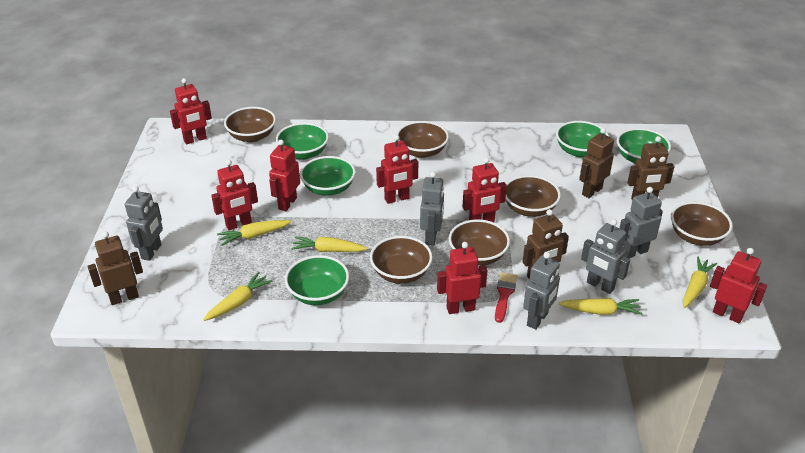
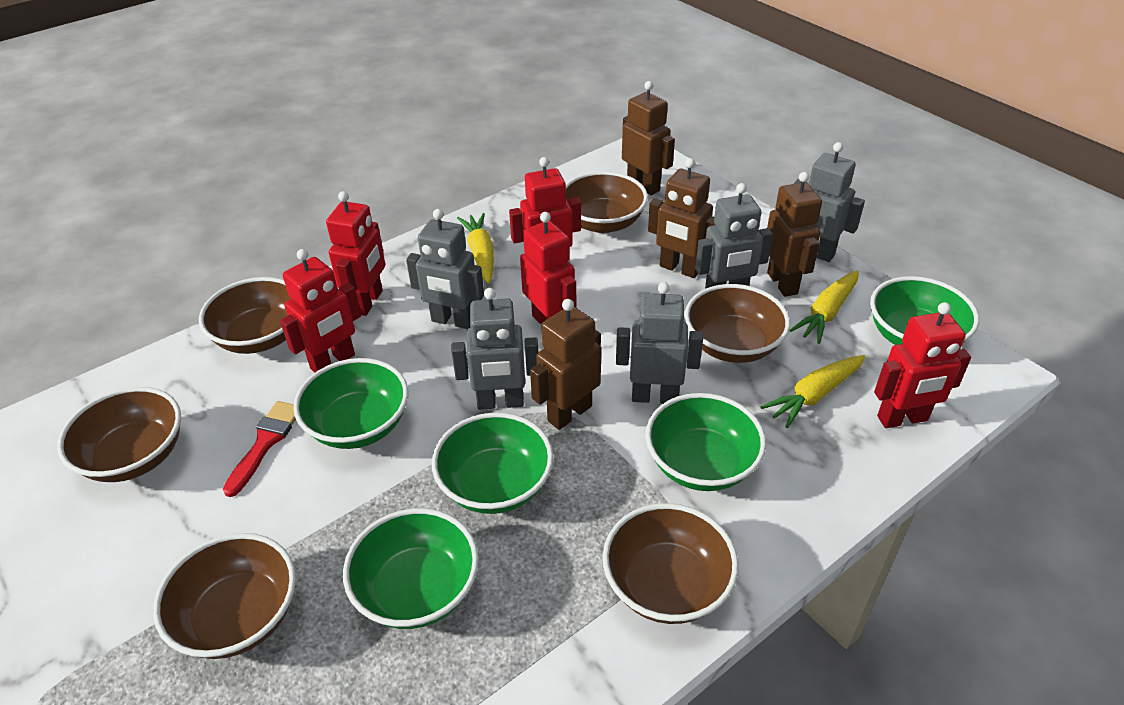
red robot: 7 -> 5
yellow carrot: 5 -> 3

